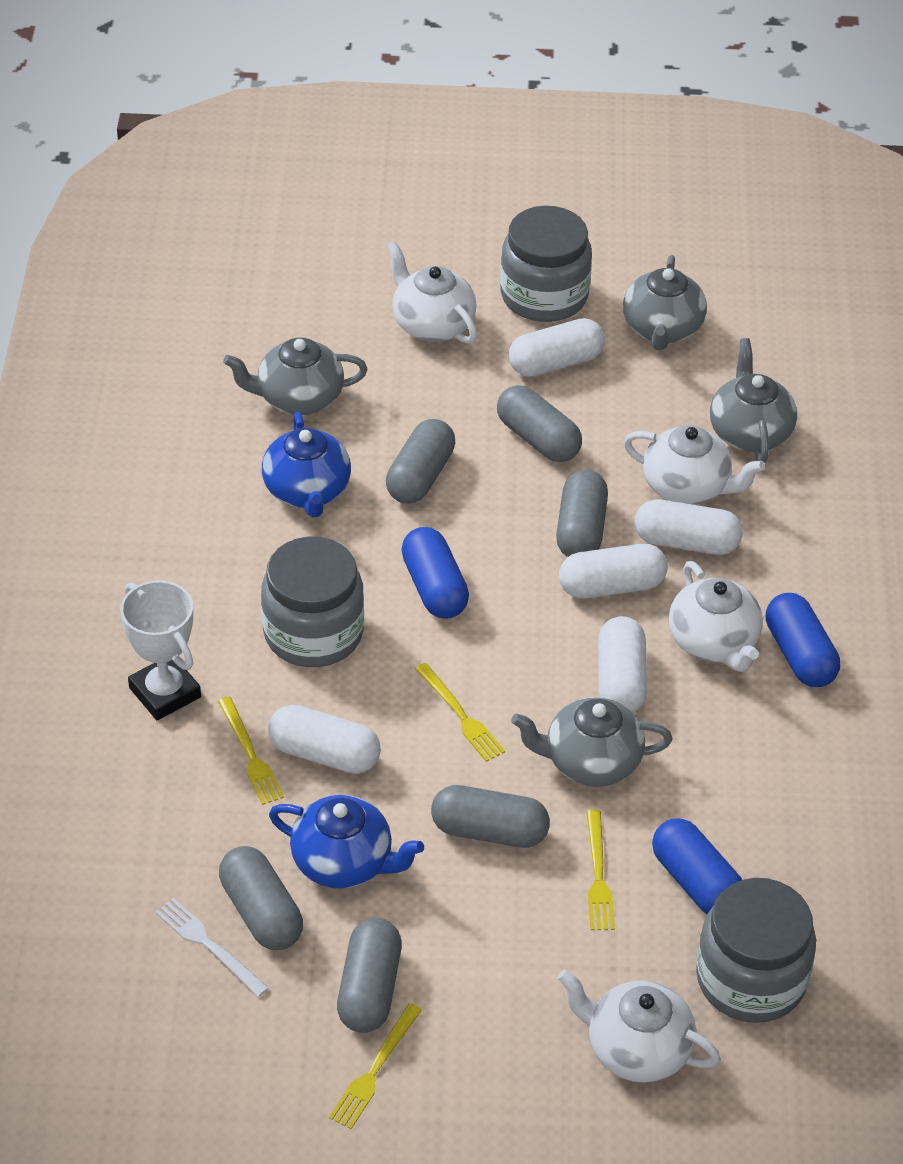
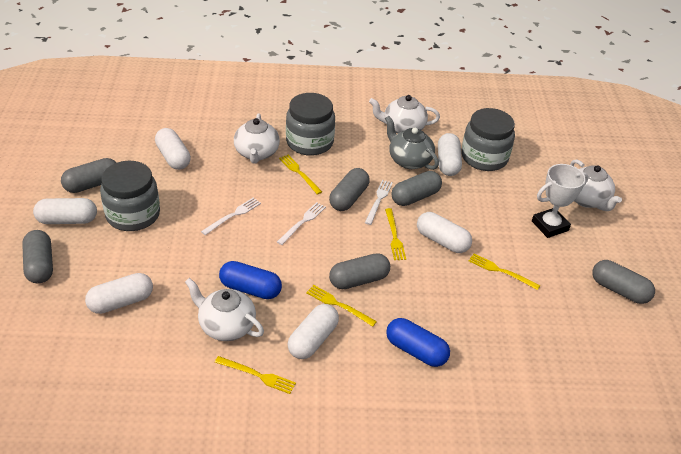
blue capsule: 3 -> 2
blue teapot: 2 -> 0
grey teapot: 4 -> 1
white capsule: 5 -> 6
white fork: 1 -> 3
yellow fork: 4 -> 5

